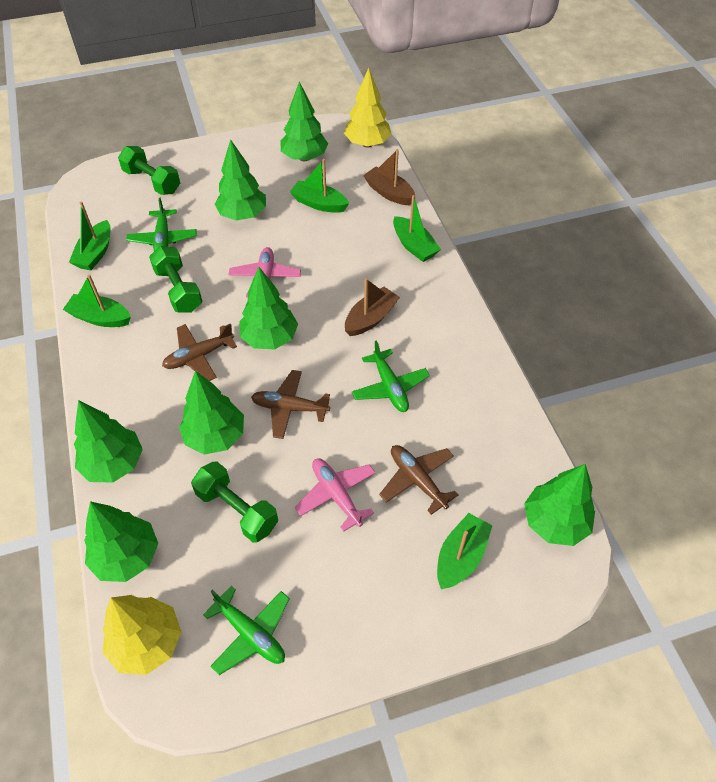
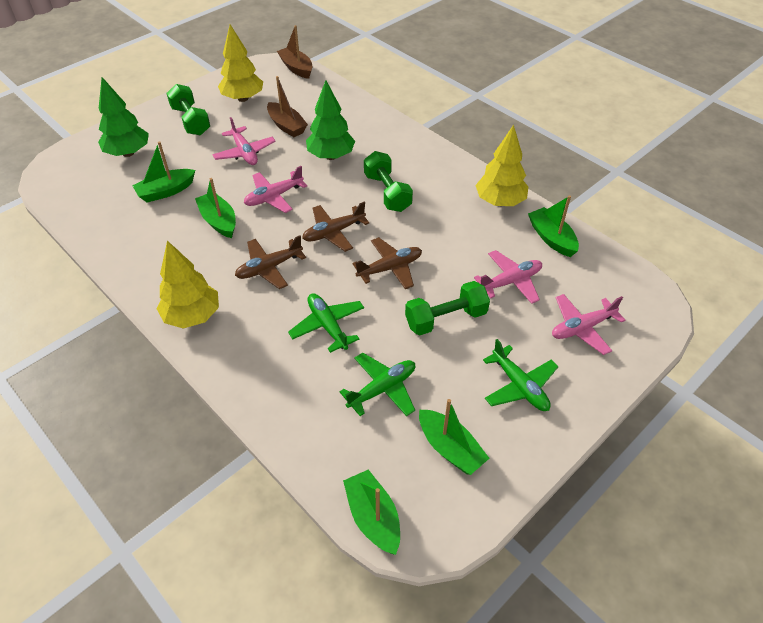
green tree: 7 -> 2
pink plane: 2 -> 4
yellow tree: 2 -> 3

